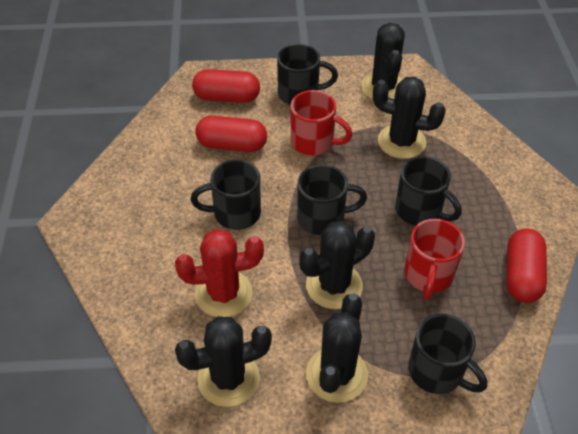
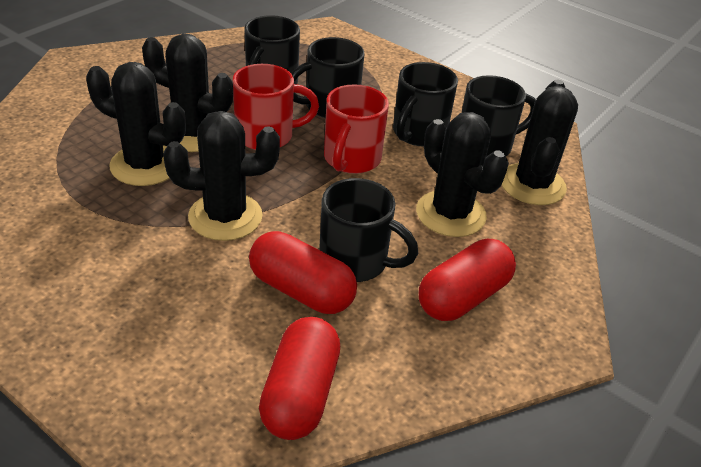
red cactus: 1 -> 0

